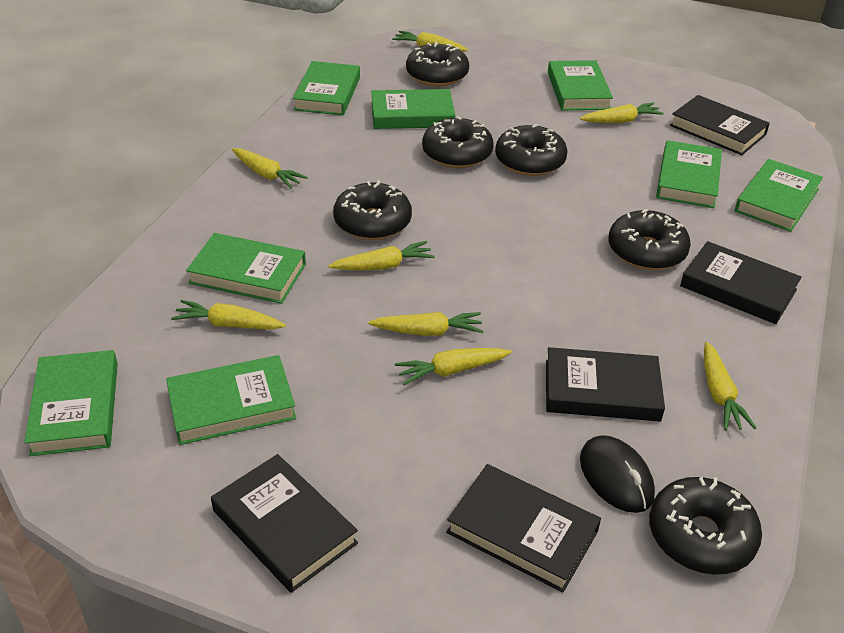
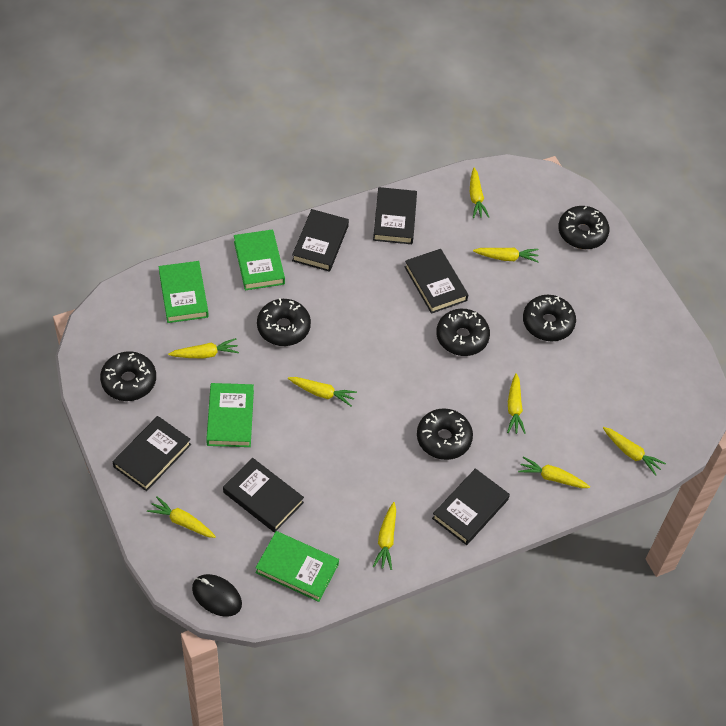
black book: 5 -> 6
green book: 8 -> 4
yellow carrot: 8 -> 9

